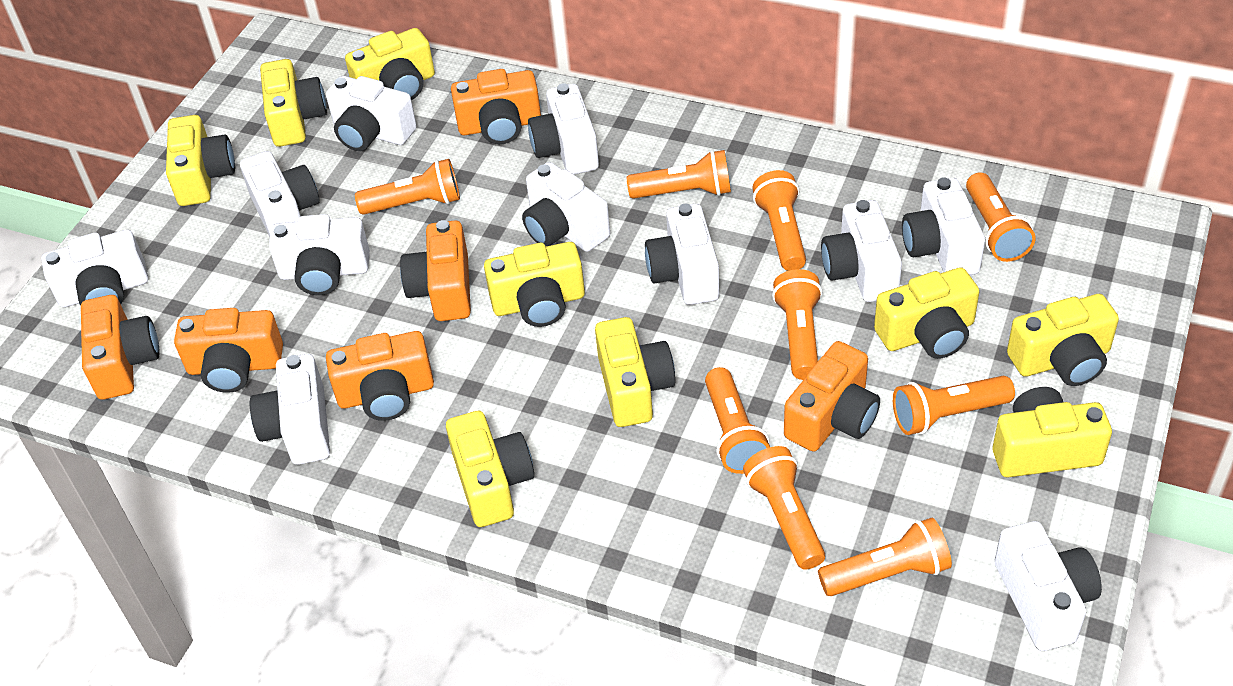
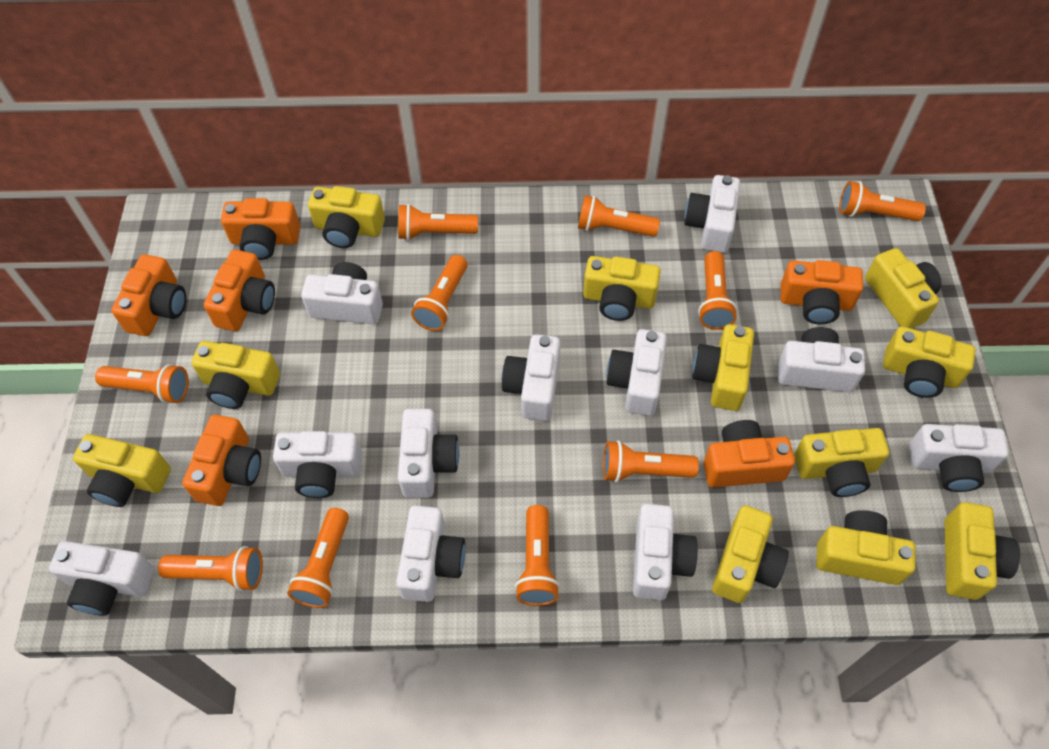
orange flashlight: 9 -> 10
yellow camera: 9 -> 11

